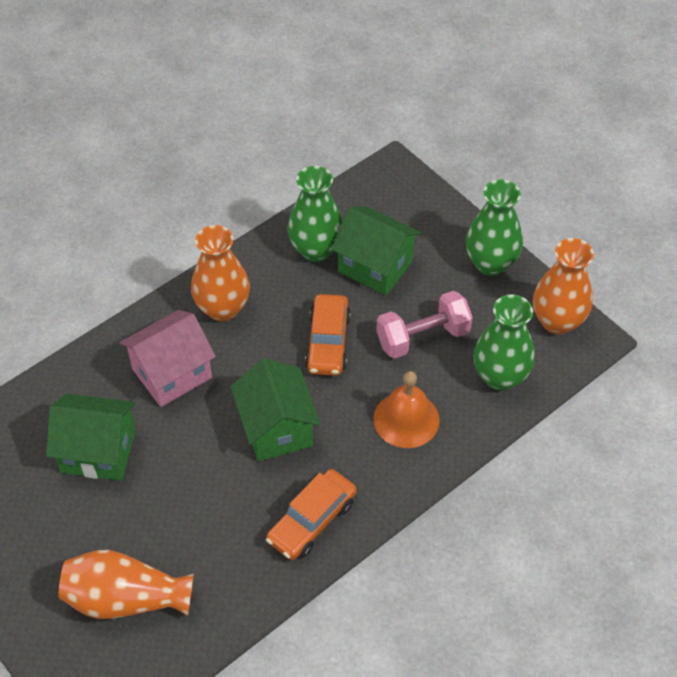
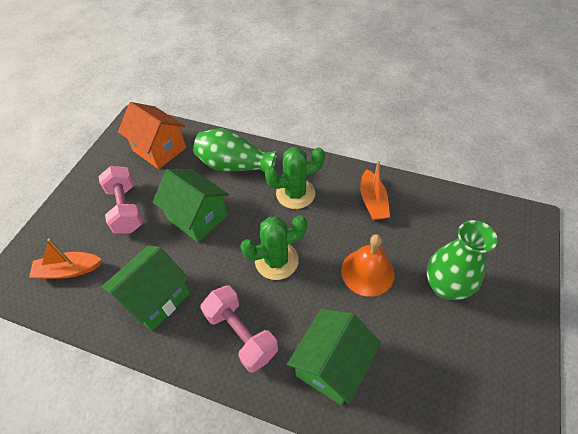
green cactus: 0 -> 2
green vase: 3 -> 2
orange boat: 0 -> 2
orange car: 2 -> 0
orange house: 0 -> 1
orange vase: 3 -> 0
pink dumbbell: 1 -> 2
pink house: 1 -> 0

